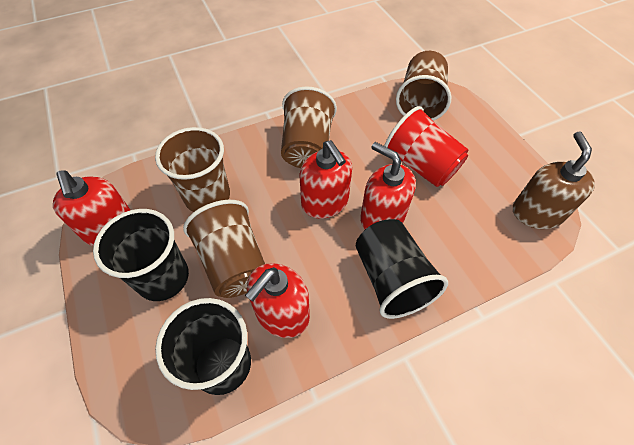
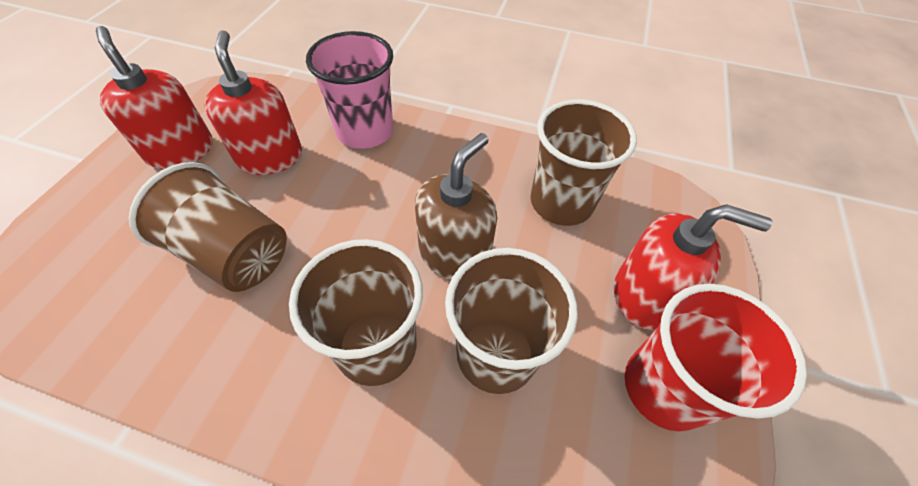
black cup: 3 -> 0
pink cup: 0 -> 1
red soap dispenser: 4 -> 3

